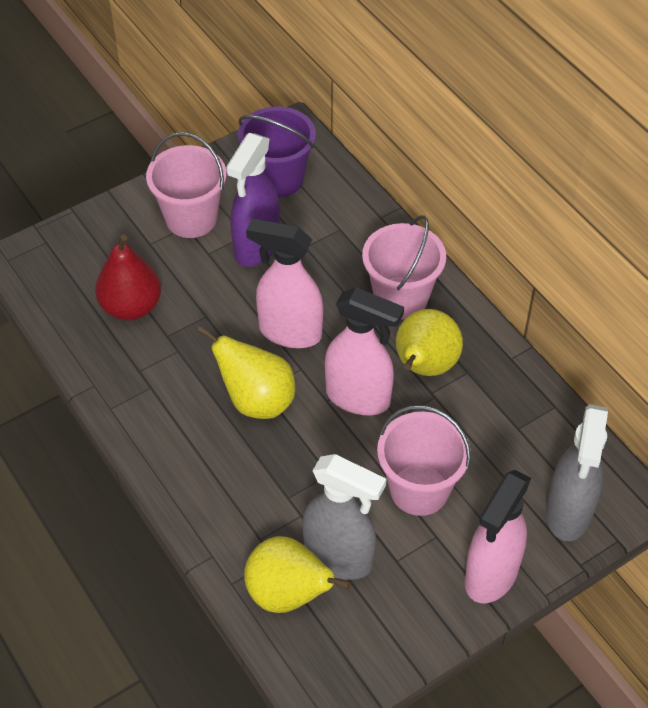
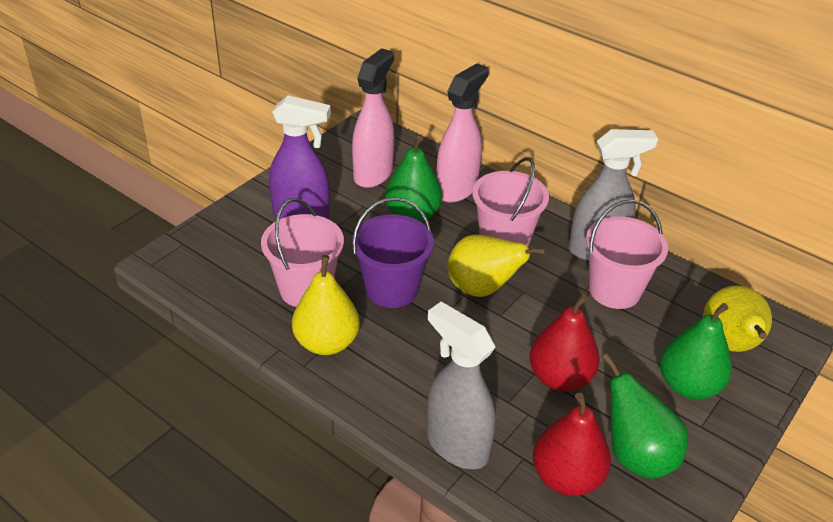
green pear: 0 -> 3
pink spray bottle: 3 -> 2
red pear: 1 -> 2

